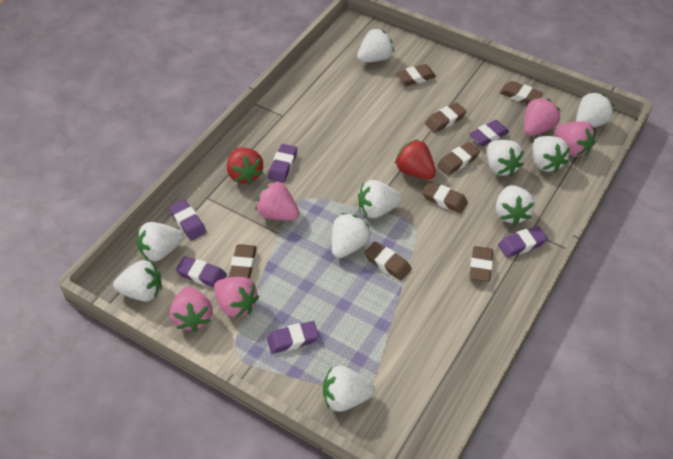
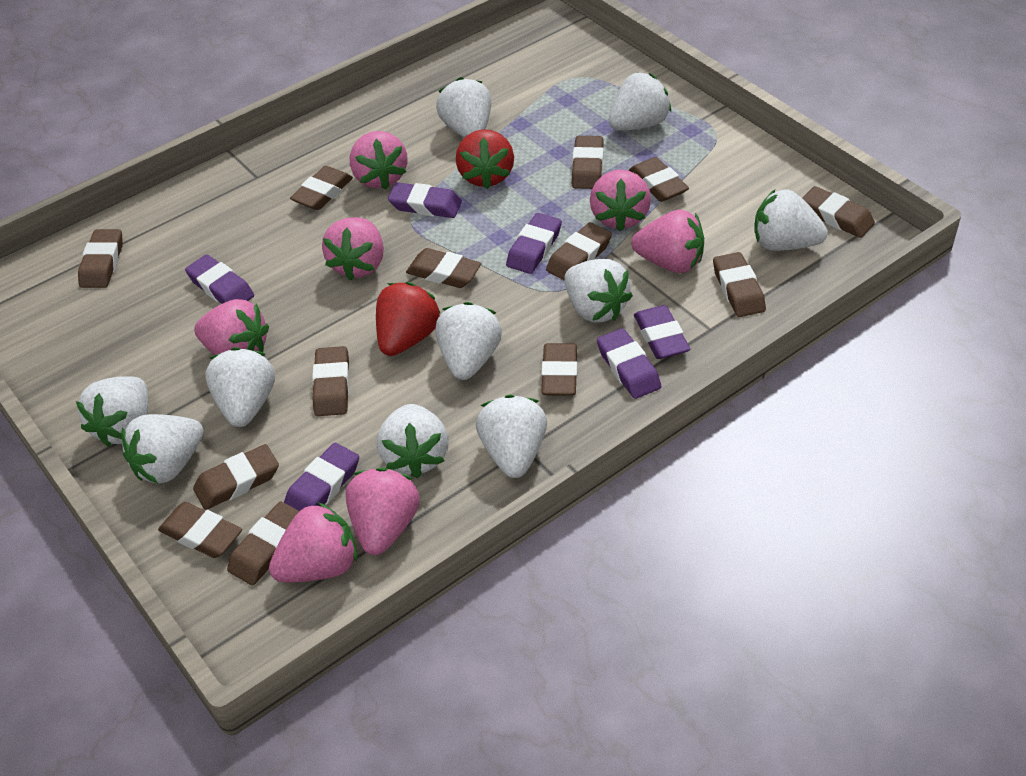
brown eraser: 8 -> 13
pink strawberry: 5 -> 7

